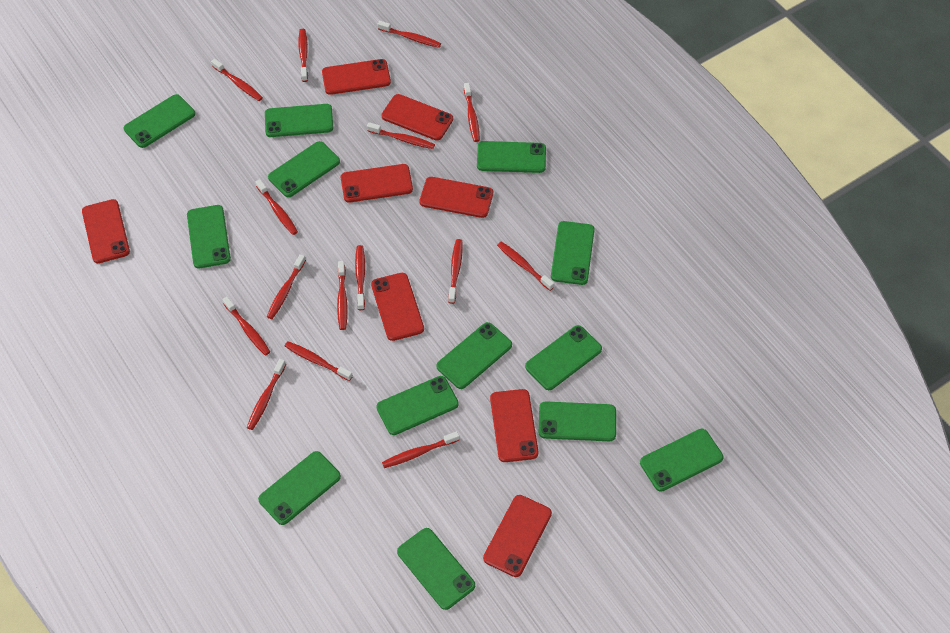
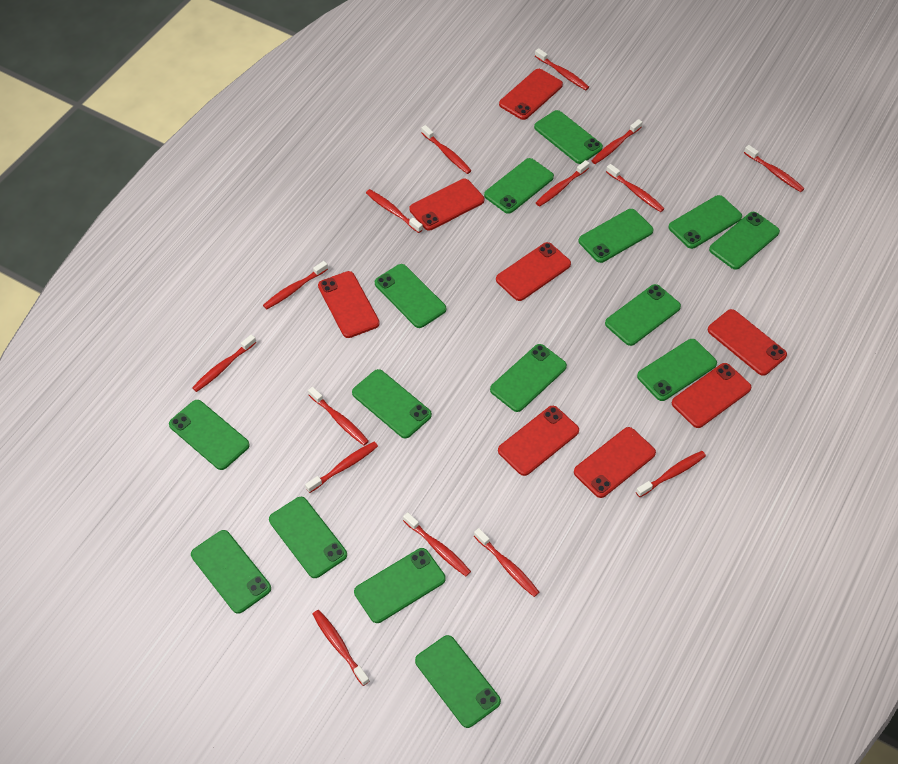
green phone: 13 -> 15

